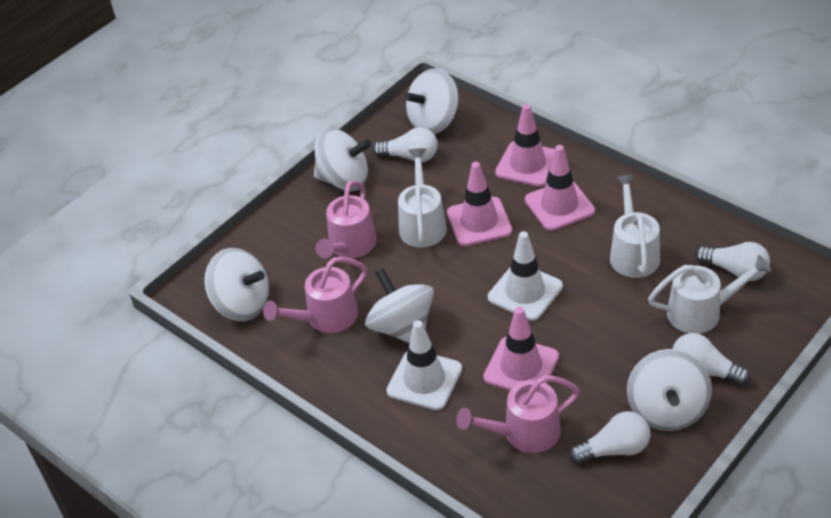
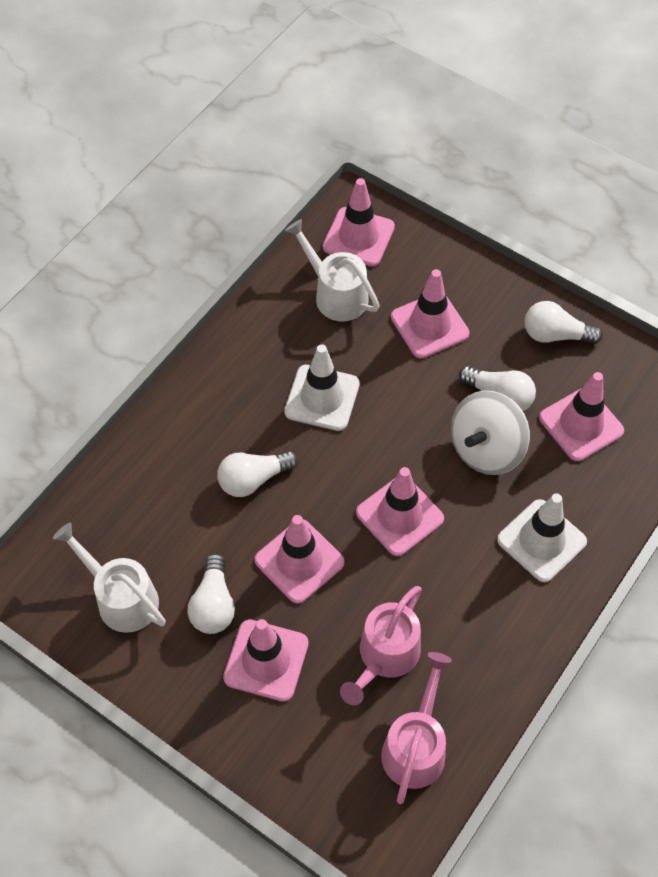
pink traffic cone: 4 -> 6
pink watering can: 3 -> 2
white spinning top: 5 -> 1
white watering can: 3 -> 2

